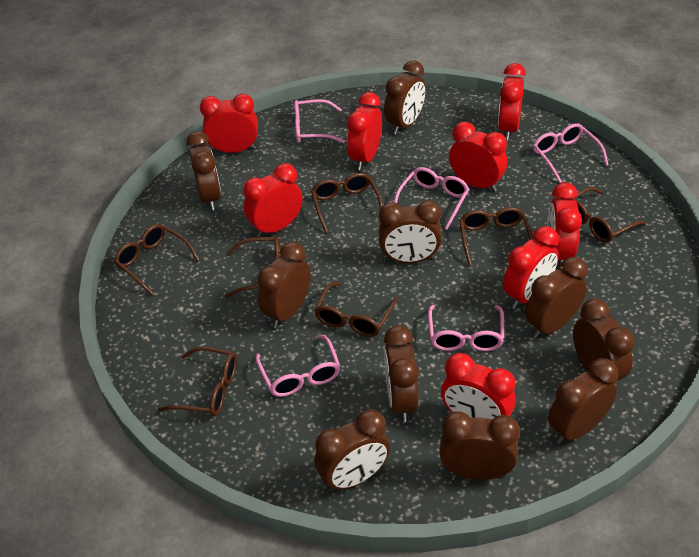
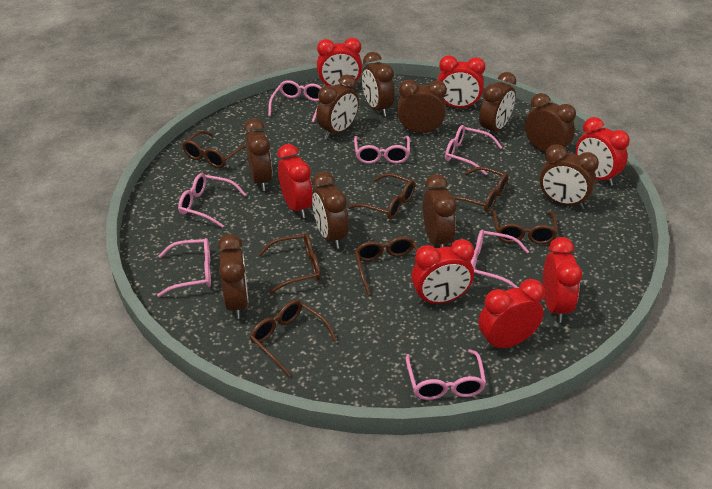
pink glasses: 5 -> 7
red clock: 8 -> 7

